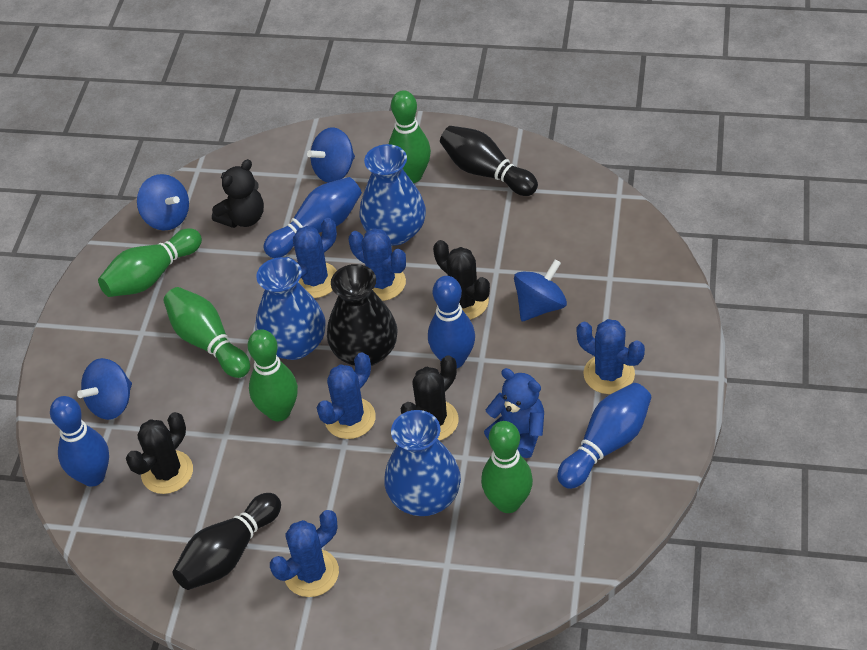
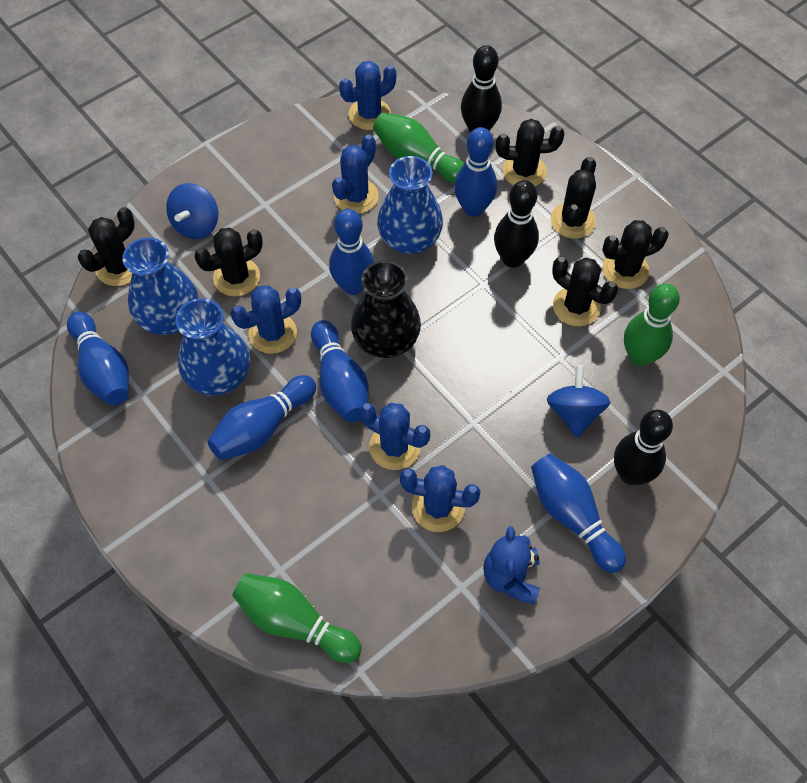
black bowling pin: 2 -> 3
black cactus: 3 -> 6
black teddy bear: 1 -> 0
blue bowling pin: 4 -> 6
blue spinning top: 4 -> 2
green bowling pin: 5 -> 3

